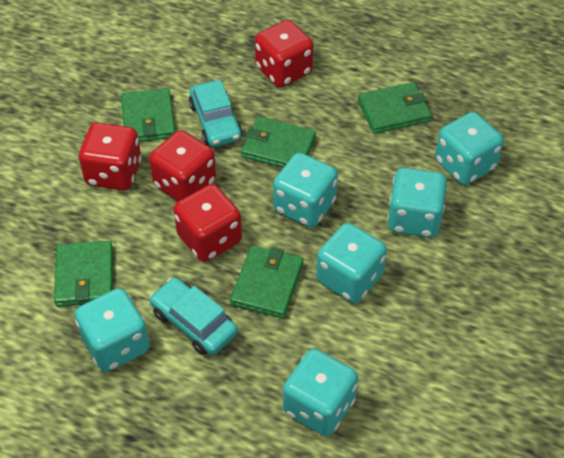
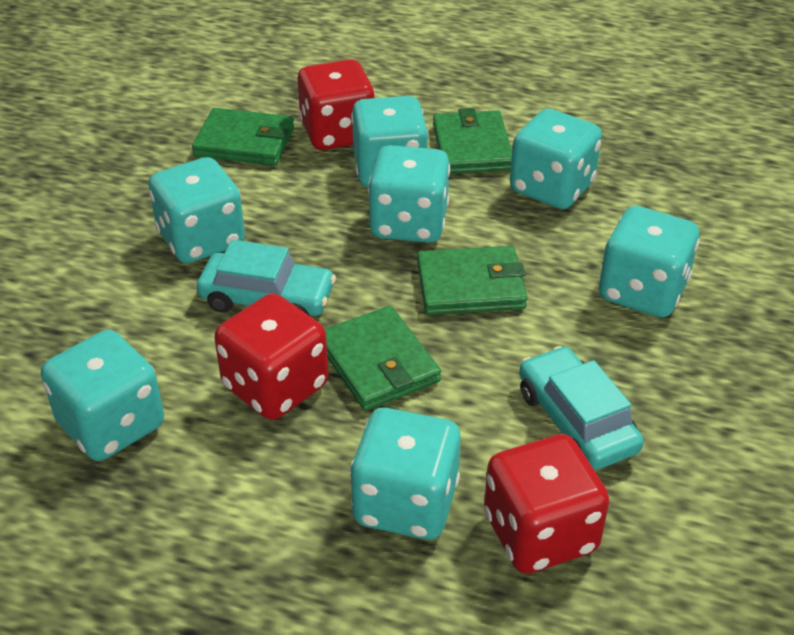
green wallet: 5 -> 4
red dice: 4 -> 3
turquoise dice: 6 -> 7

